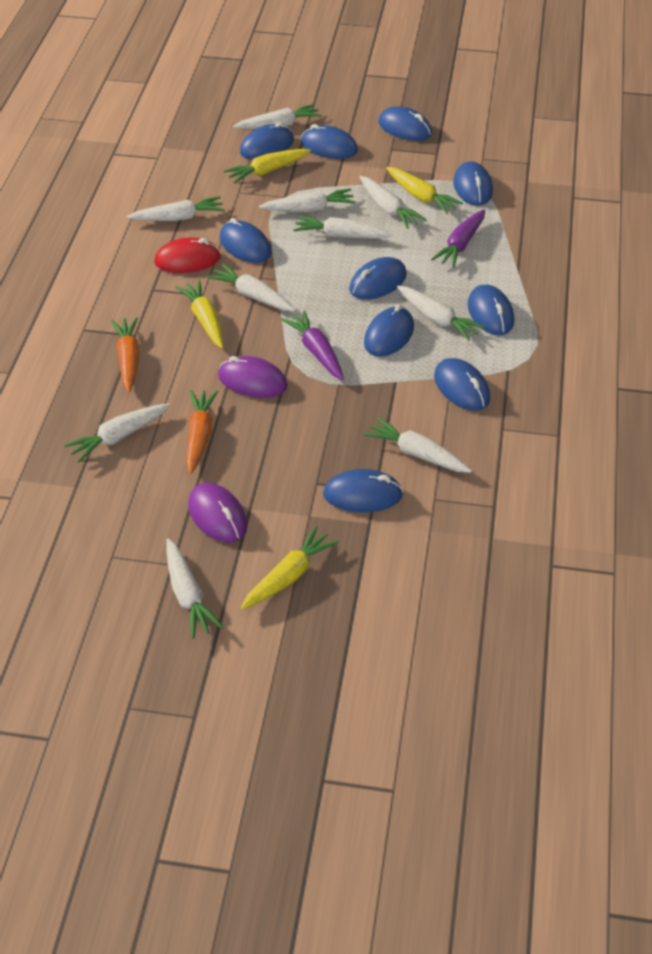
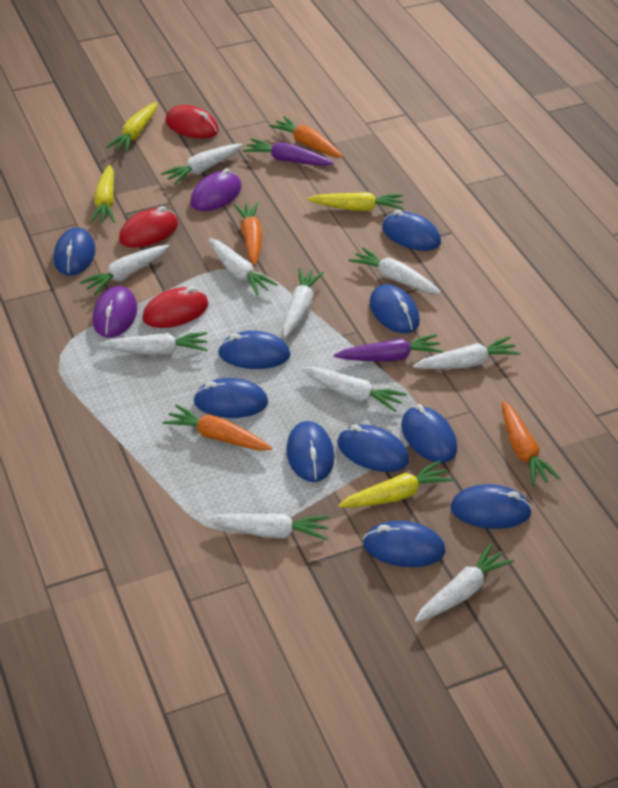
orange carrot: 2 -> 4
red mouse: 1 -> 3

